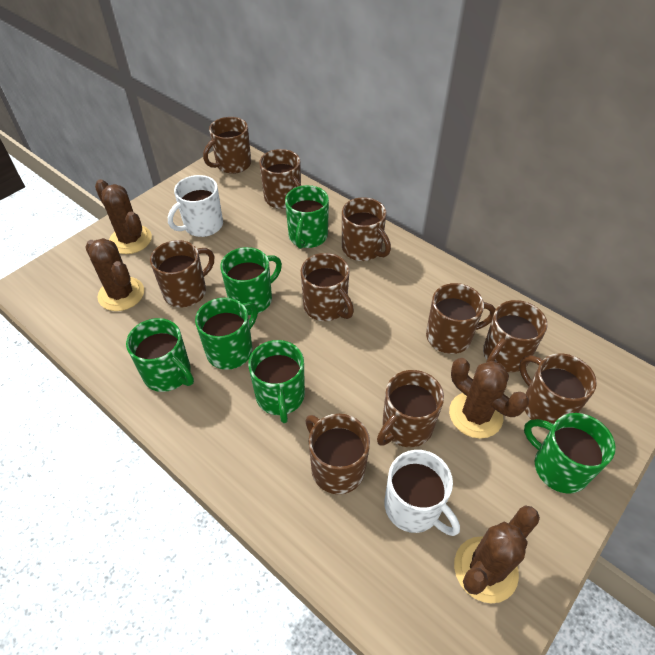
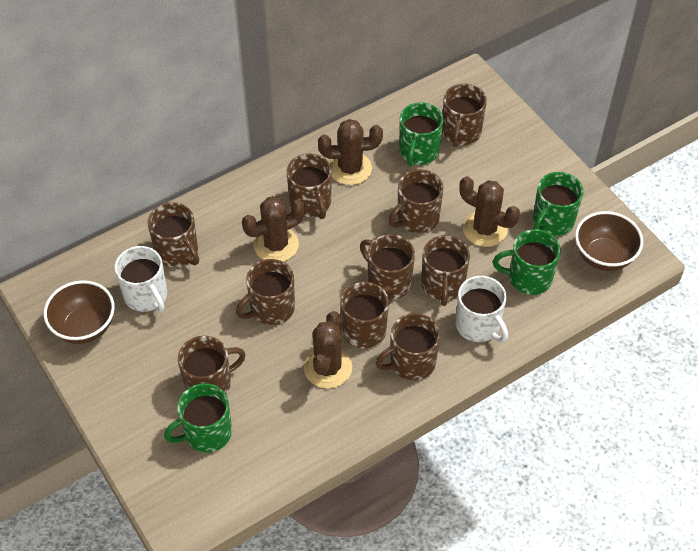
brown bowl: 0 -> 2
green mug: 6 -> 4

